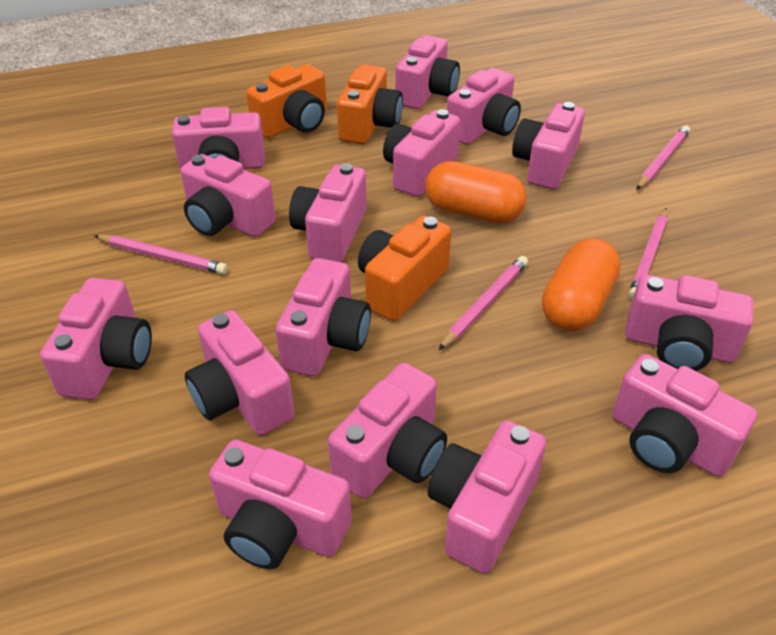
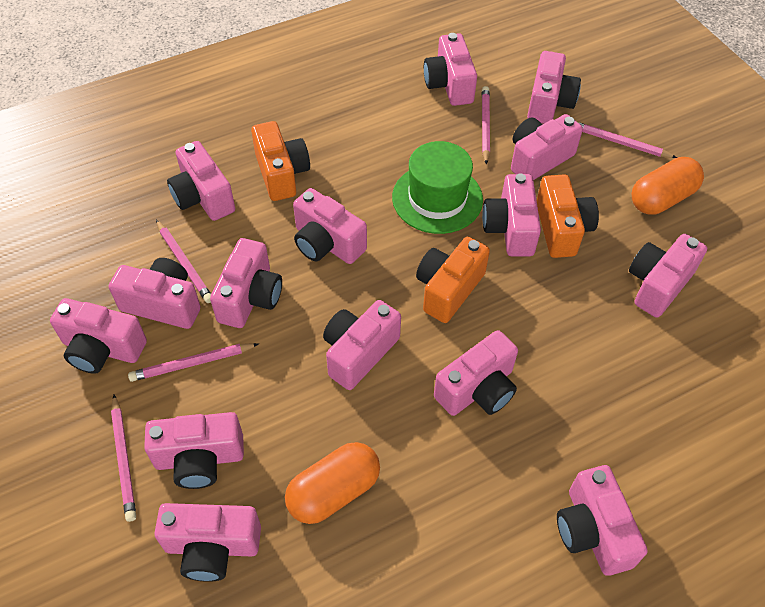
green hat: 0 -> 1
pink pencil: 4 -> 5

